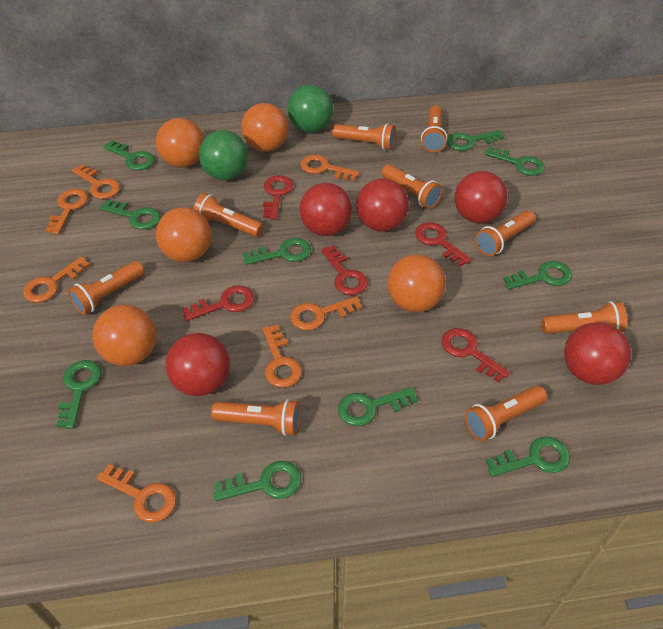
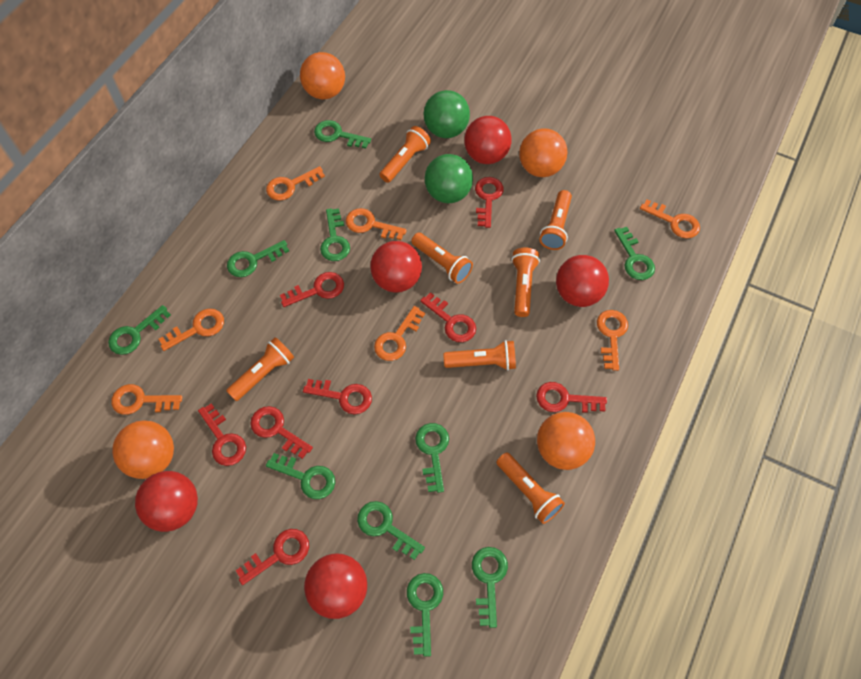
orange ball: 5 -> 4
orange flashlight: 9 -> 7
red key: 5 -> 8

